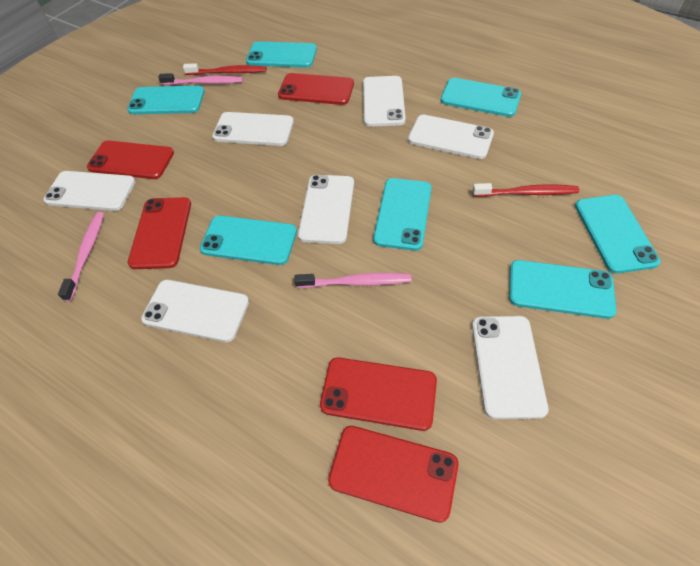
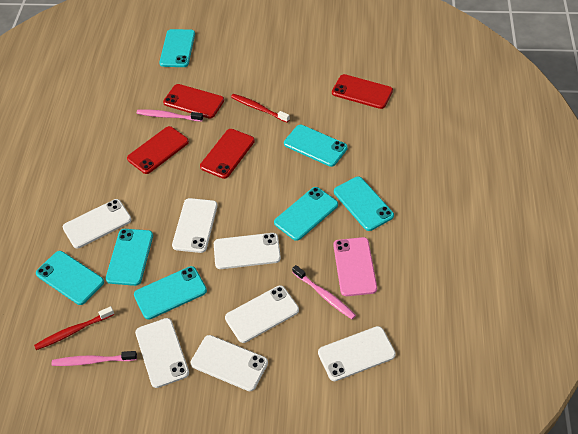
pink phone: 0 -> 1
red phone: 5 -> 4

